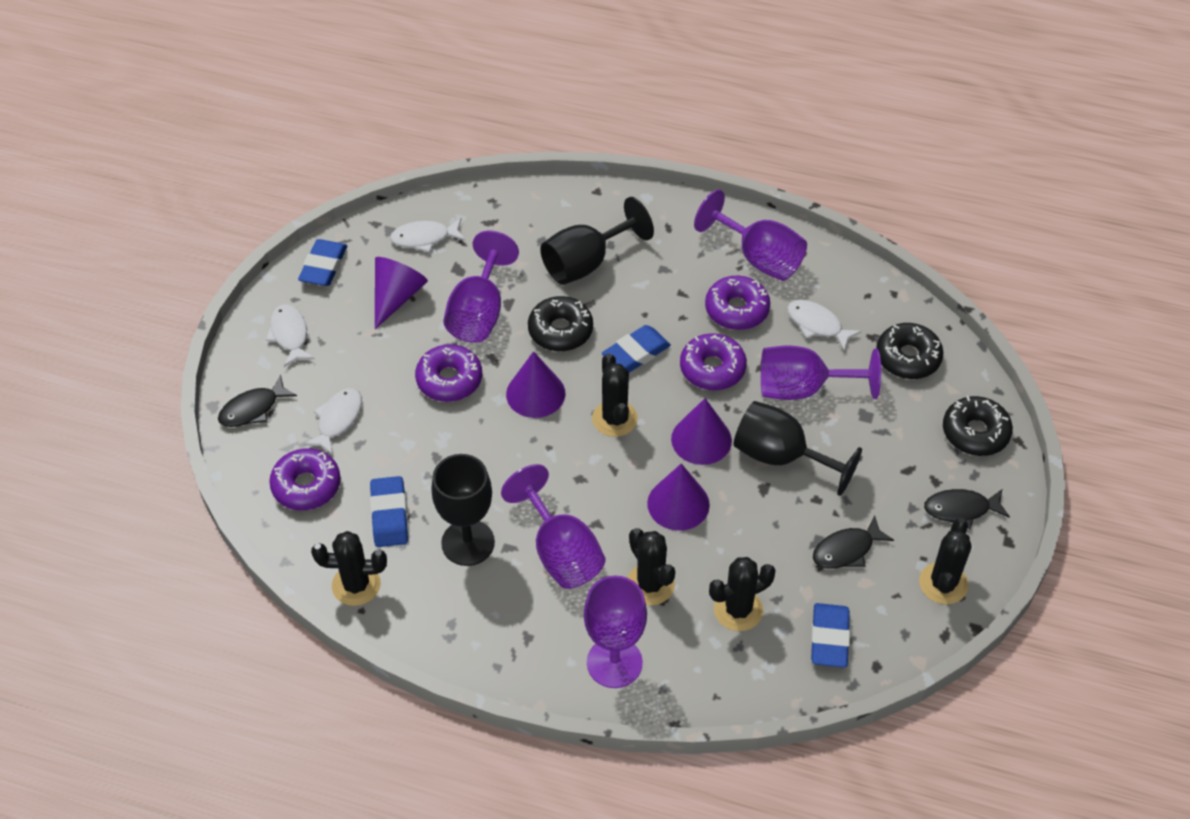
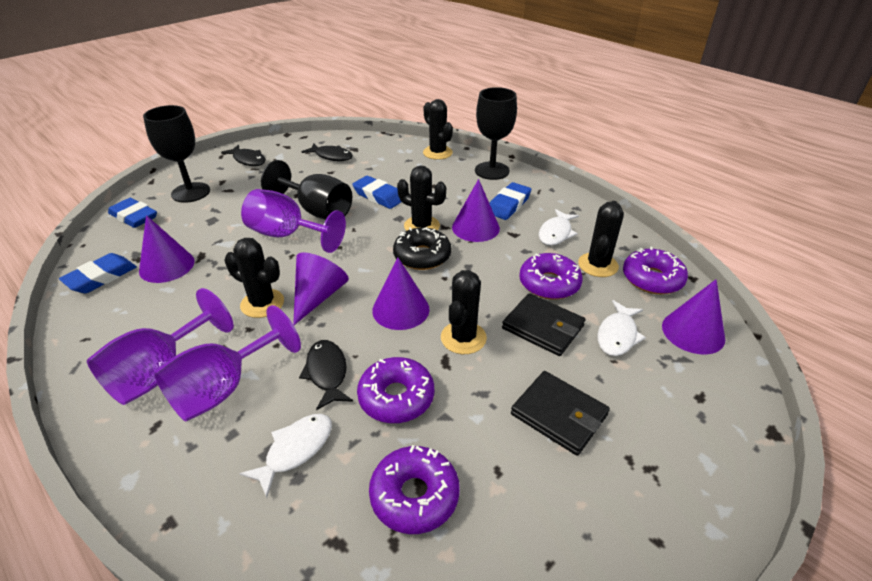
black donut: 3 -> 1
black wallet: 0 -> 2
purple cone: 4 -> 5
purple goblet: 5 -> 3
white fish: 4 -> 3

